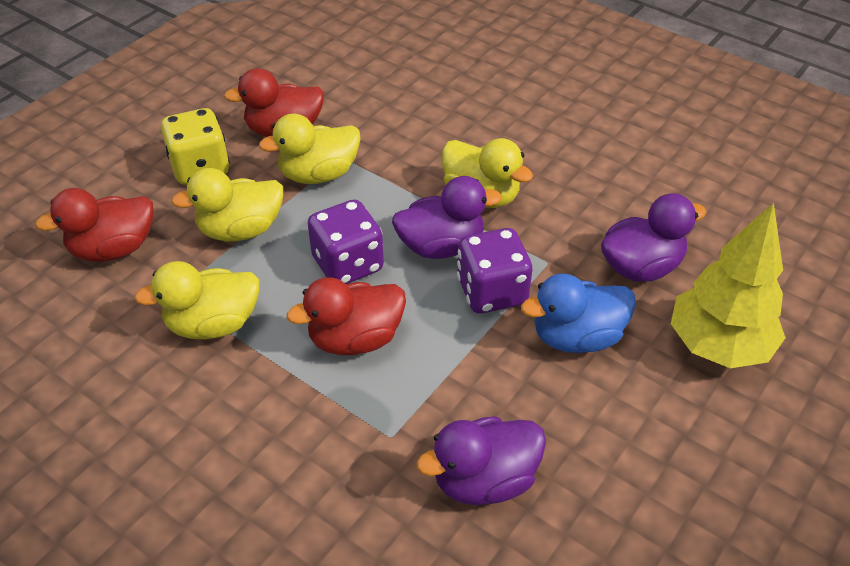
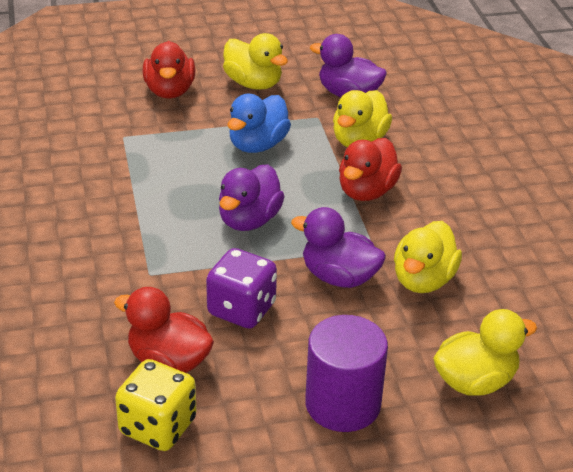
purple cylinder: 0 -> 1
purple dice: 2 -> 1
yellow tree: 1 -> 0

